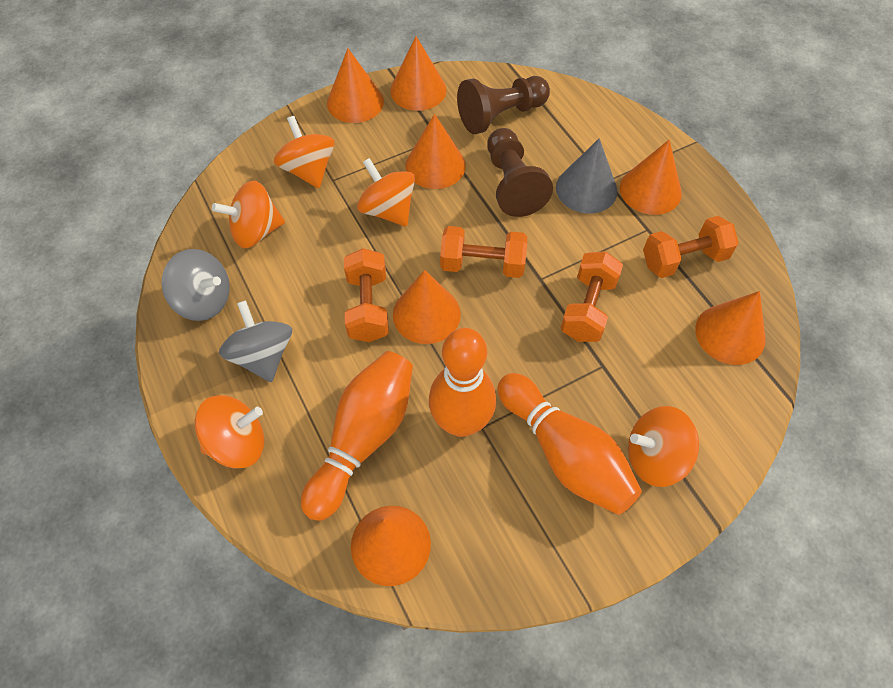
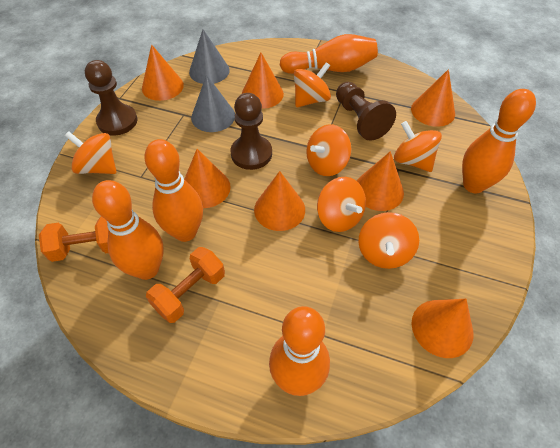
brown pawn: 2 -> 3
grey cone: 1 -> 2
grey spinning top: 2 -> 0
orange bowling pin: 3 -> 5
orange dumbbell: 4 -> 2
orange spinning top: 5 -> 6

